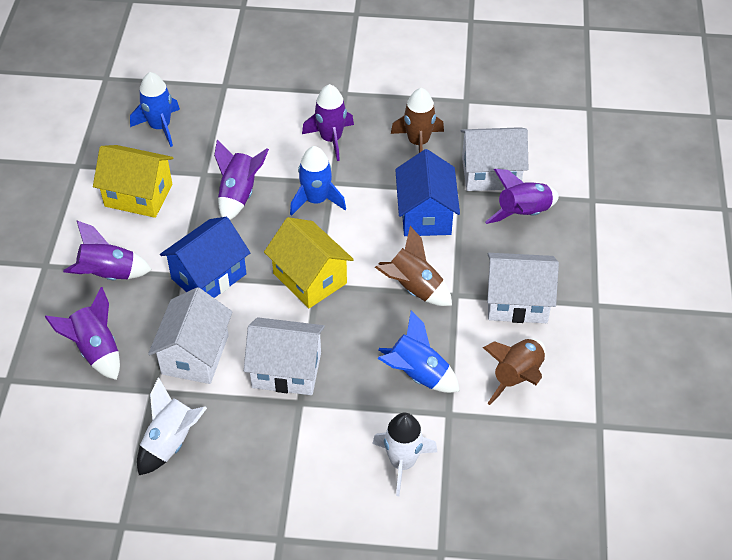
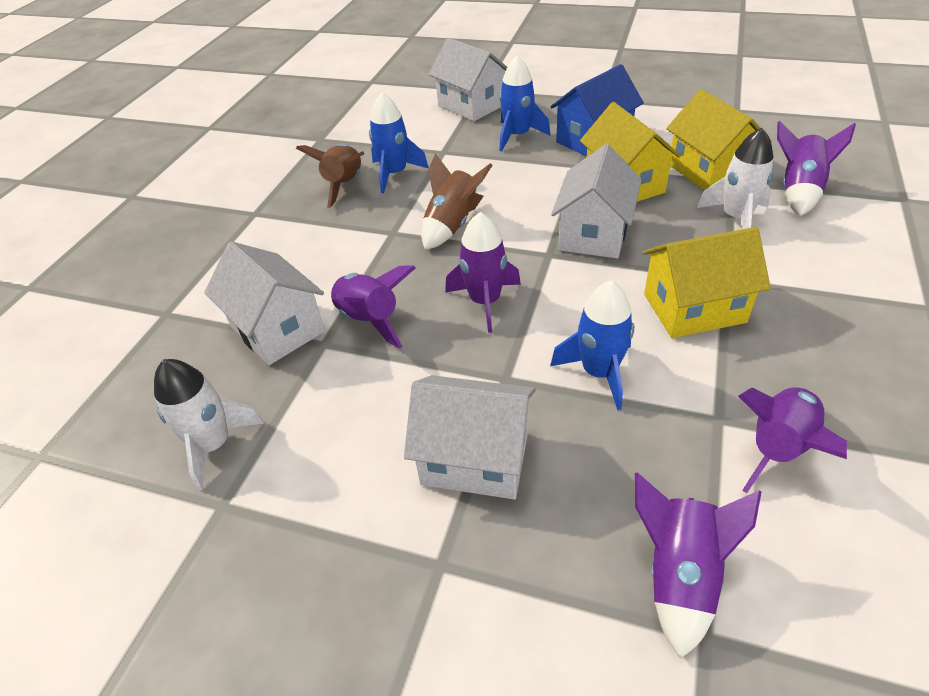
blue house: 2 -> 1
brown rocket: 3 -> 2
yellow house: 2 -> 3

